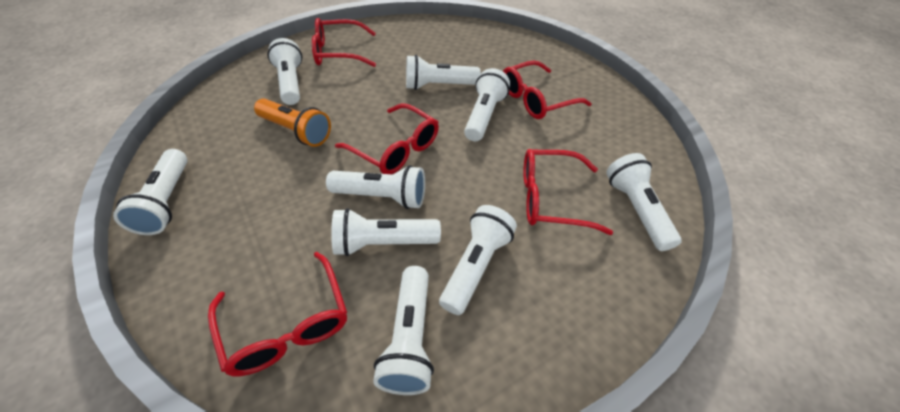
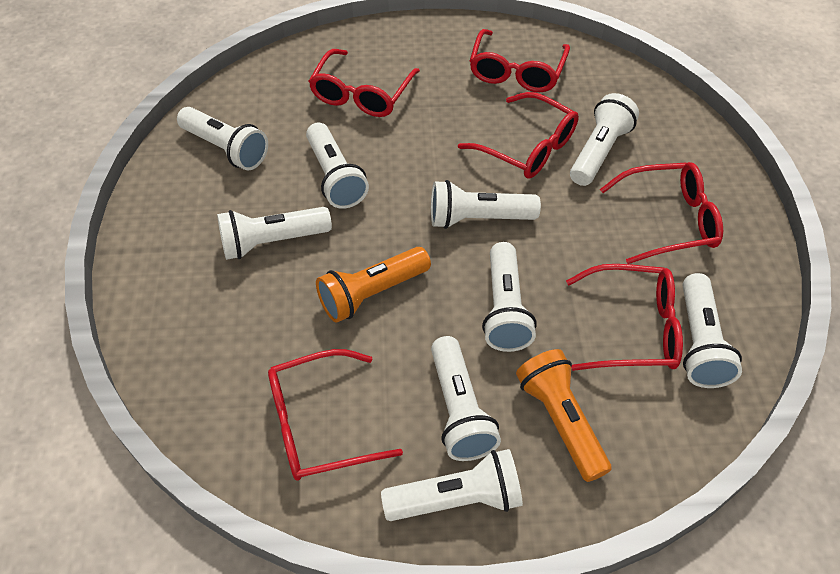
orange flashlight: 1 -> 2
red glasses: 5 -> 6

